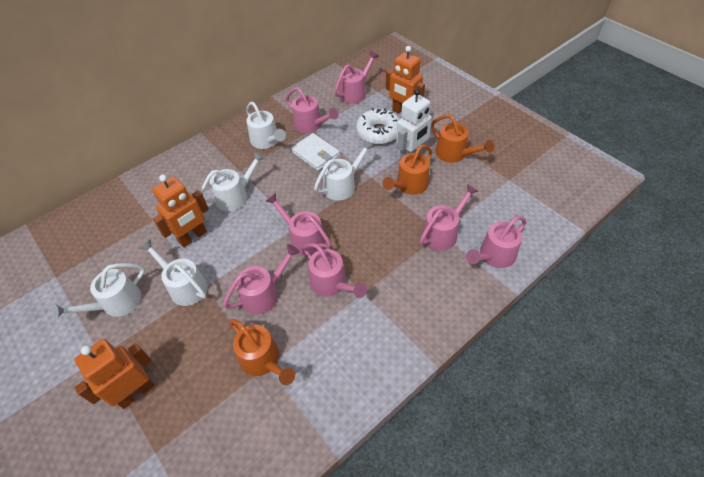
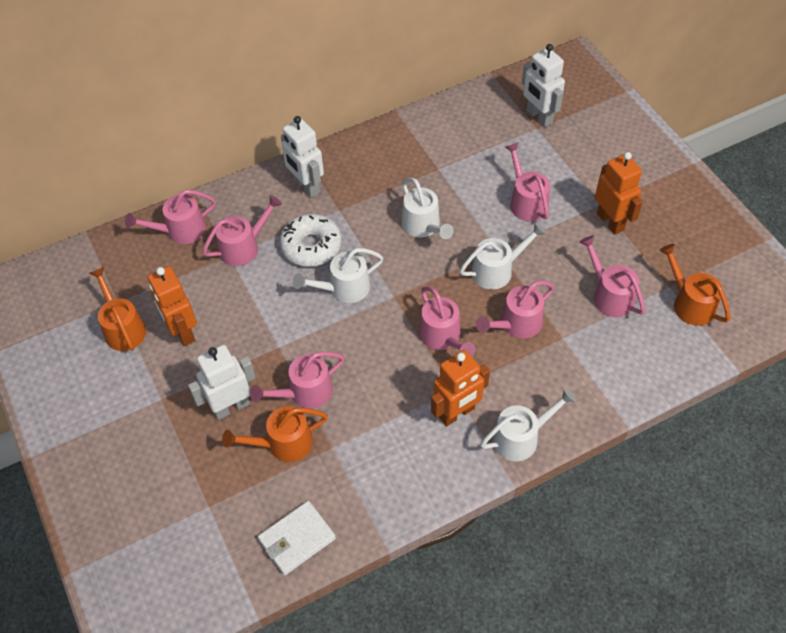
white robot: 1 -> 3
white watering can: 5 -> 4

